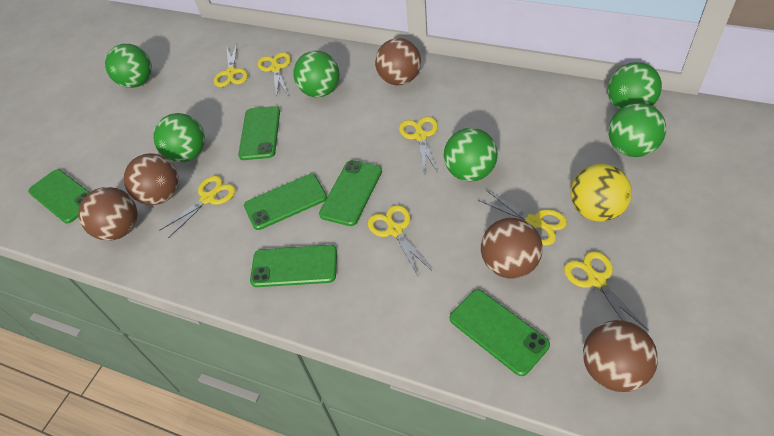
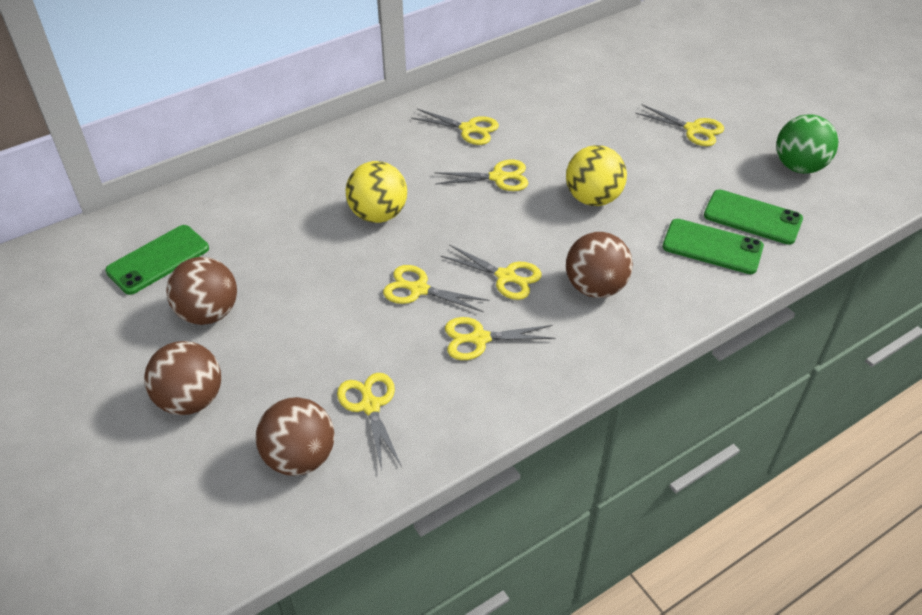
brown ball: 5 -> 4
green ball: 6 -> 1
green phone: 6 -> 3
yellow ball: 1 -> 2

